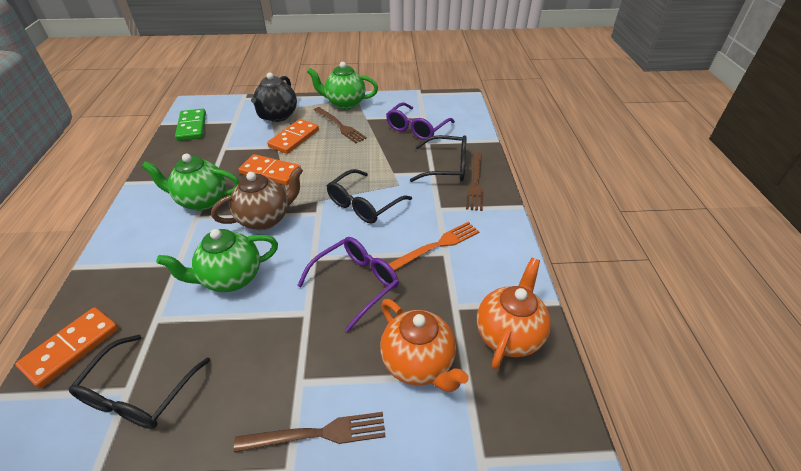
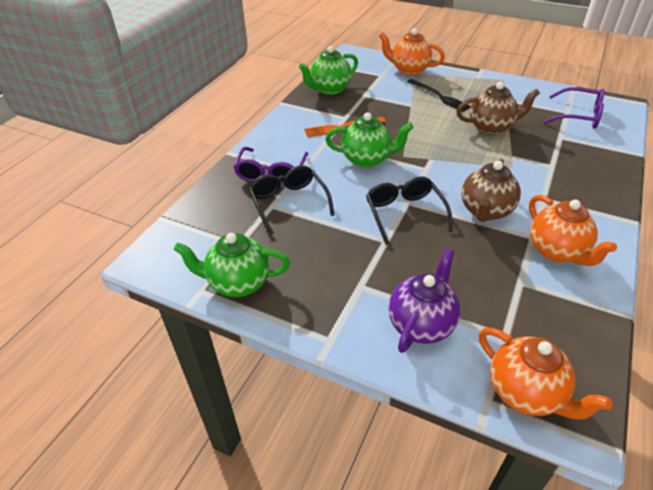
black fork: 0 -> 1
black glasses: 3 -> 2
black teapot: 1 -> 0
brown fork: 3 -> 0
brown teapot: 1 -> 2
green domino: 1 -> 0
orange domino: 3 -> 0
orange teapot: 2 -> 3
purple teapot: 0 -> 1

